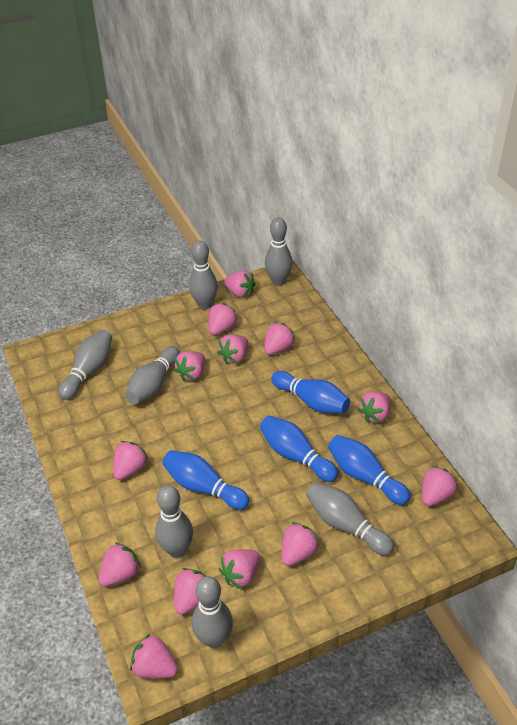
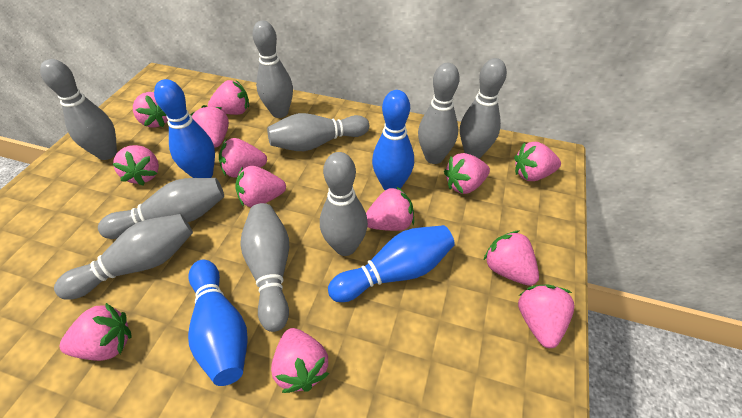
grey bowling pin: 7 -> 9

